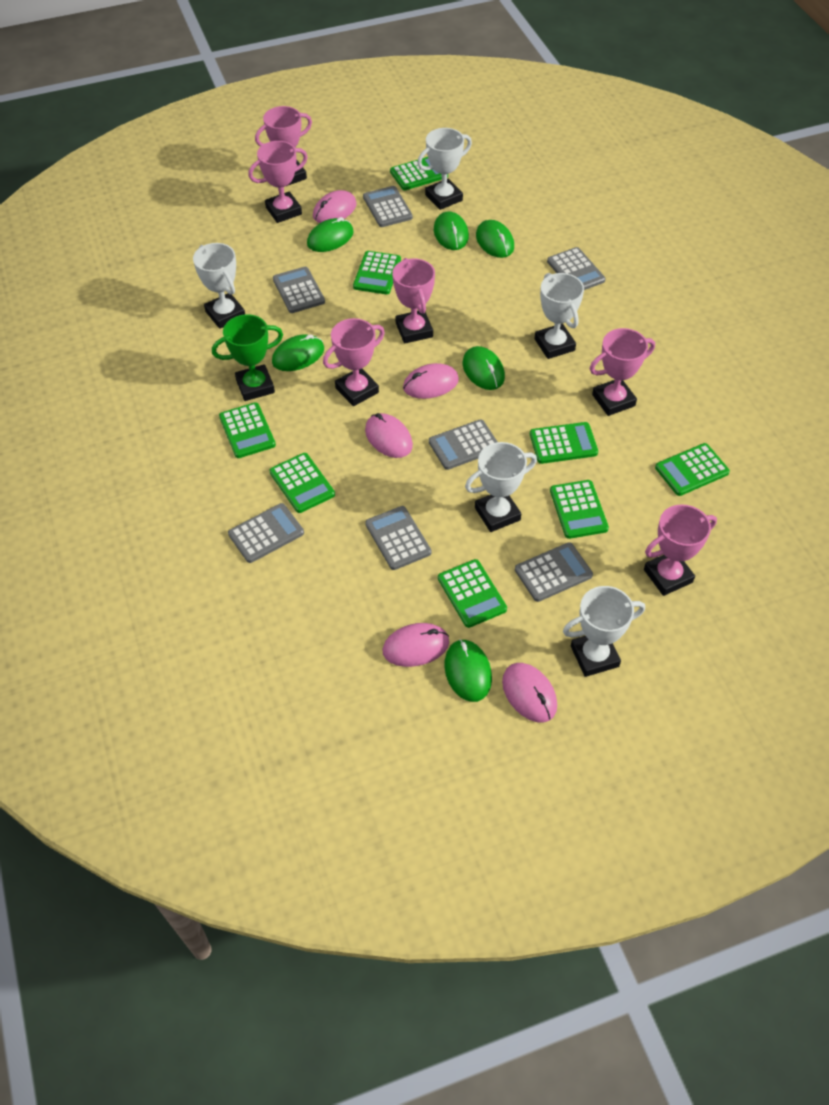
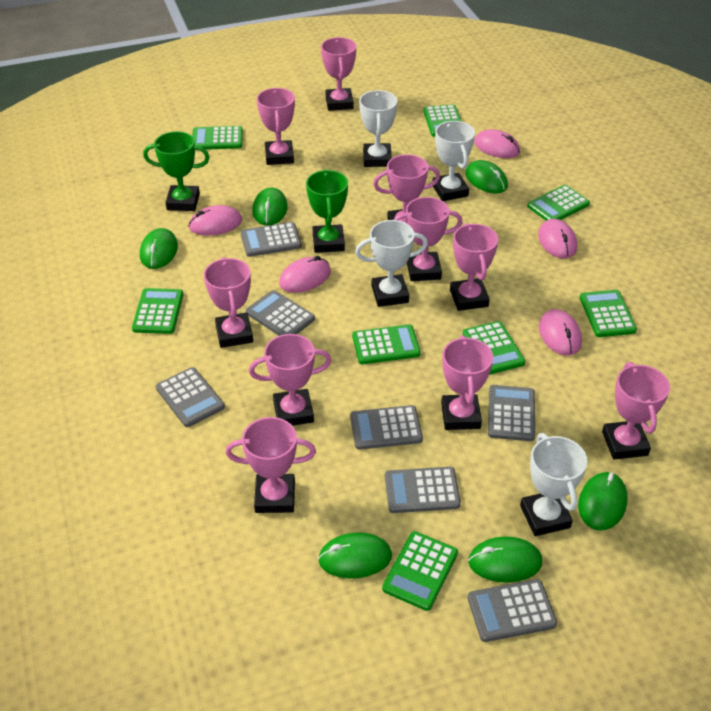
green trophy: 1 -> 2
pink trophy: 6 -> 10
white trophy: 5 -> 4

